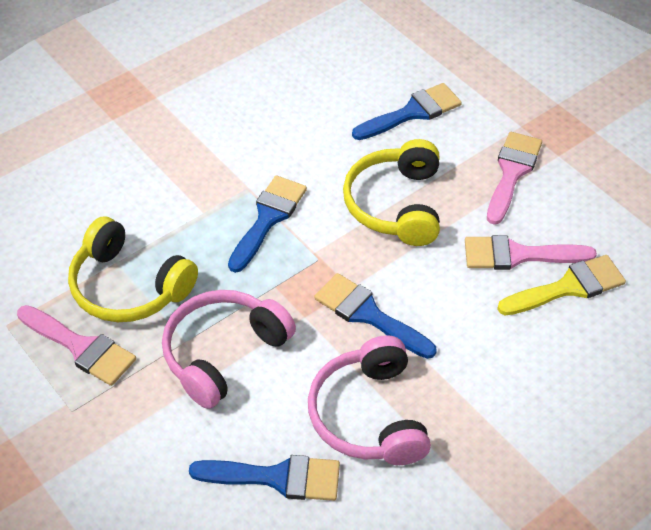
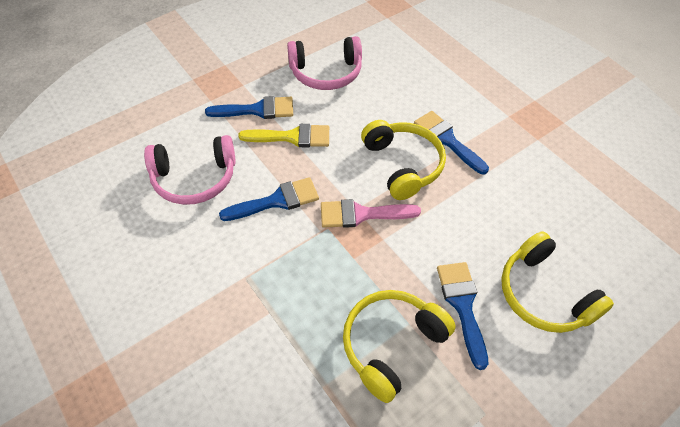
pink brush: 3 -> 1
yellow headphones: 2 -> 3

